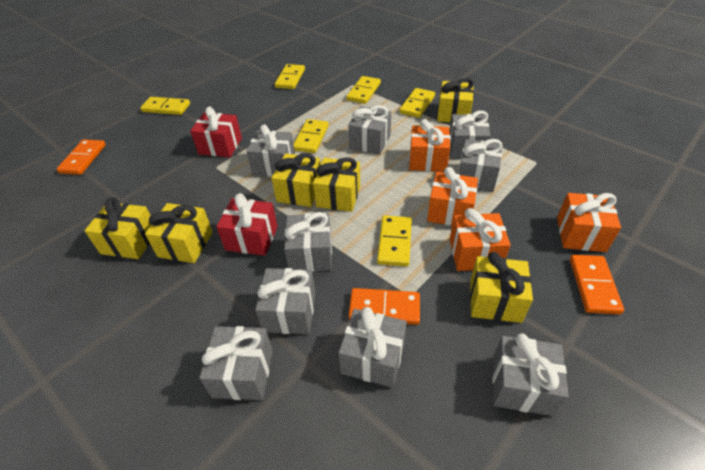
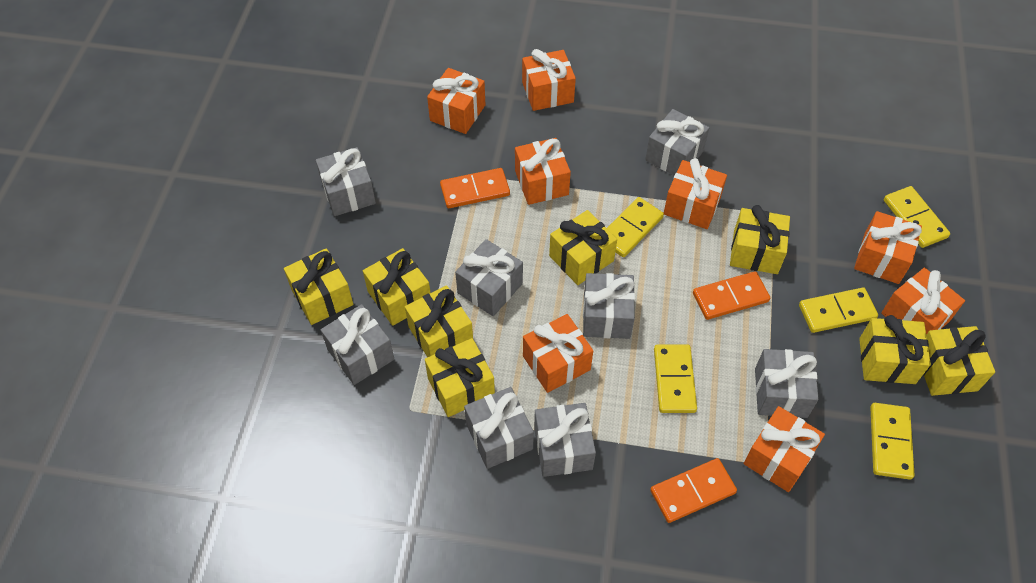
grey gift: 9 -> 8
orange gift: 4 -> 8
red gift: 2 -> 0
yellow domino: 6 -> 5
yellow gift: 6 -> 8

